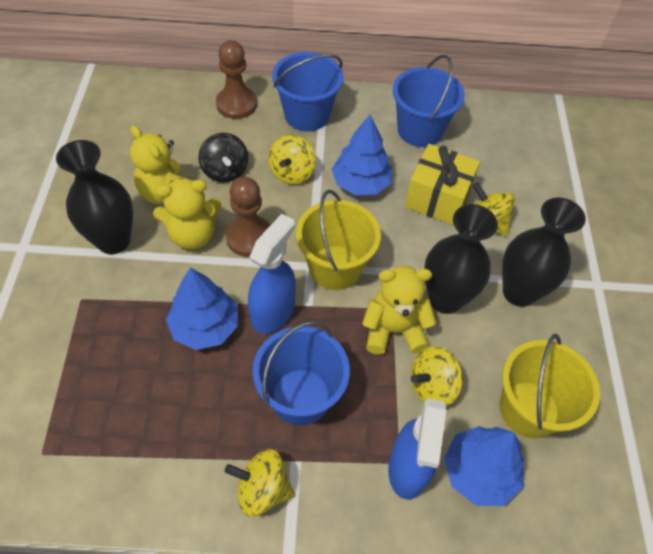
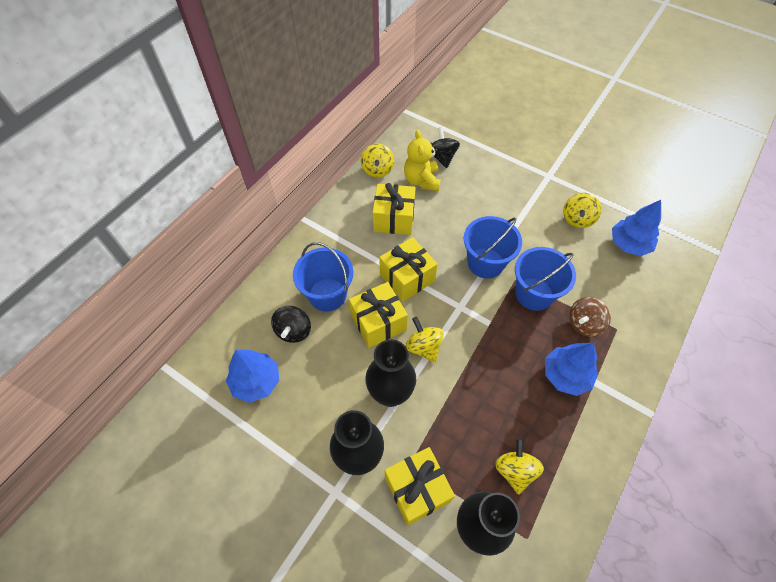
black spinning top: 1 -> 2
blue spray bottle: 2 -> 0
brown pawn: 2 -> 0
brown spinning top: 0 -> 1
yellow bucket: 2 -> 0
yellow gift: 1 -> 4
yellow teddy bear: 3 -> 1

